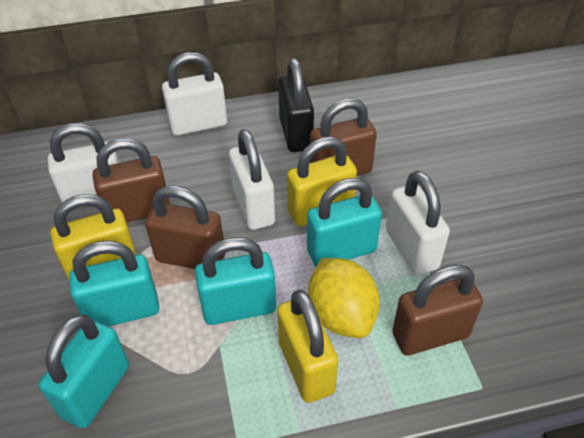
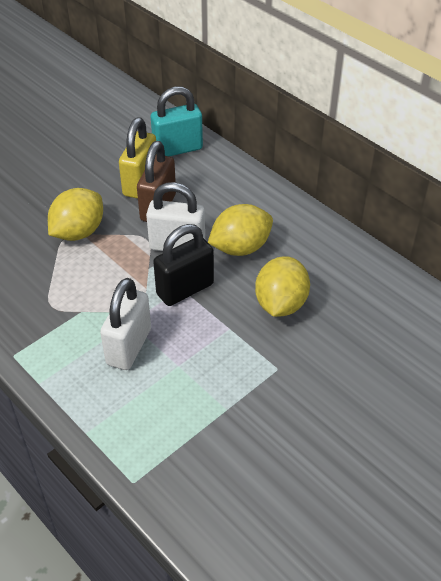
brown padlock: 4 -> 1
turquoise padlock: 4 -> 1
white padlock: 4 -> 2
yellow lemon: 1 -> 3
yellow padlock: 3 -> 1

